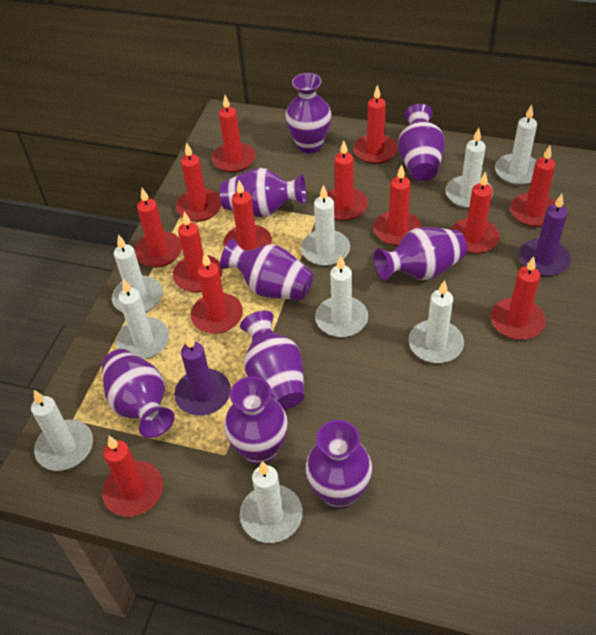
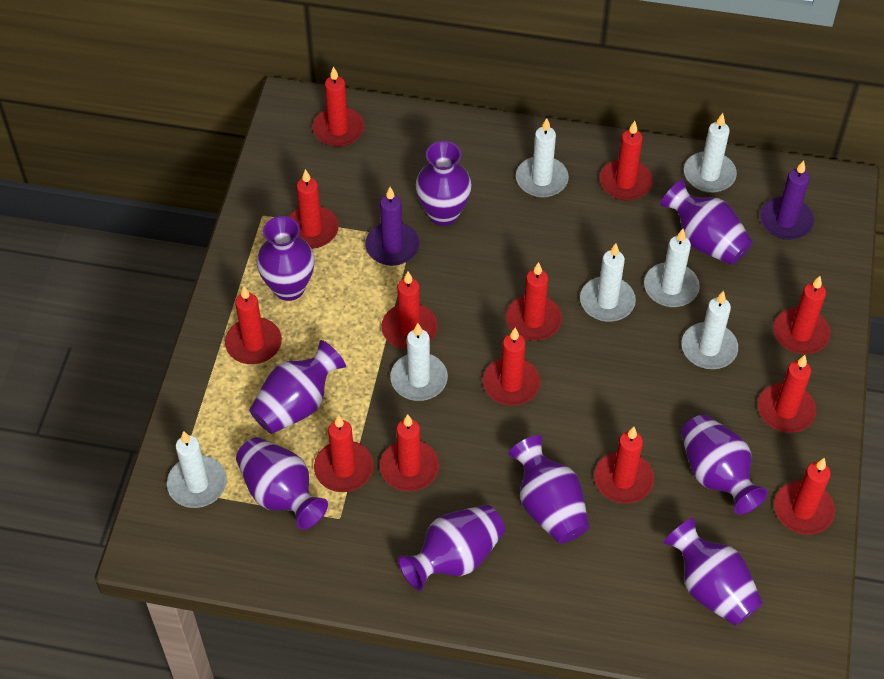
white candle: 9 -> 7

